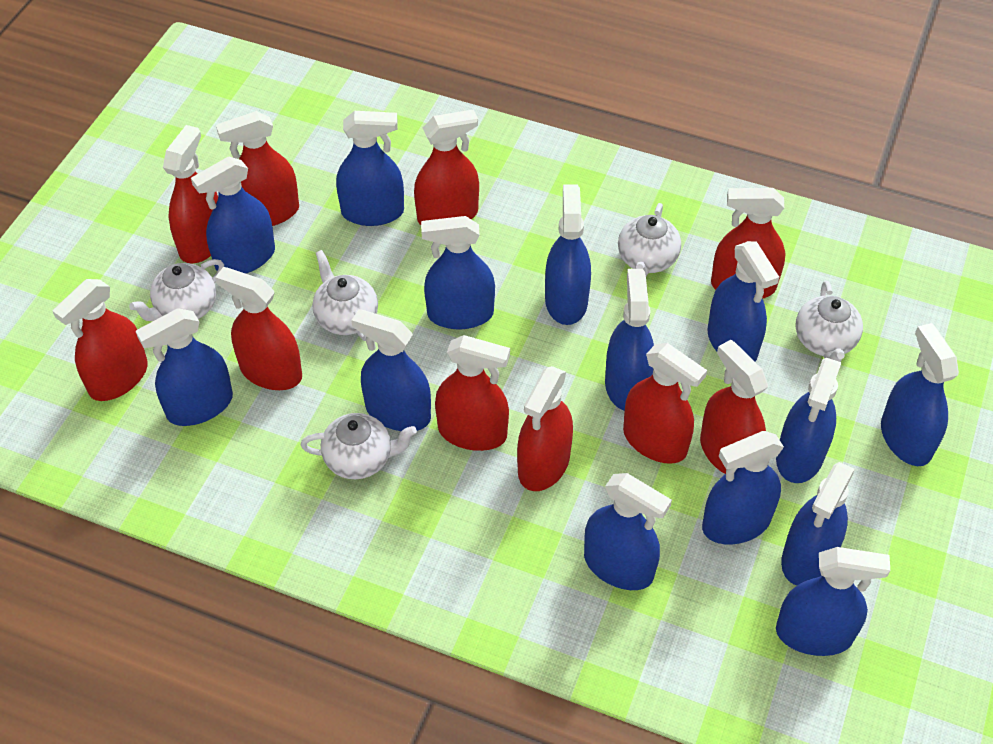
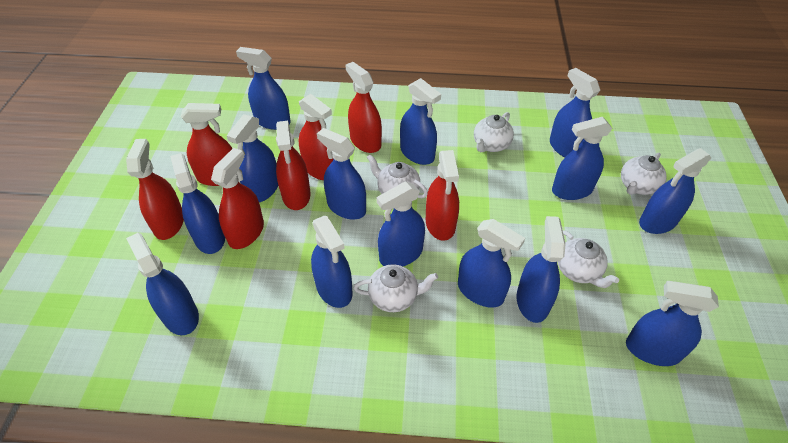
red spray bottle: 10 -> 7

